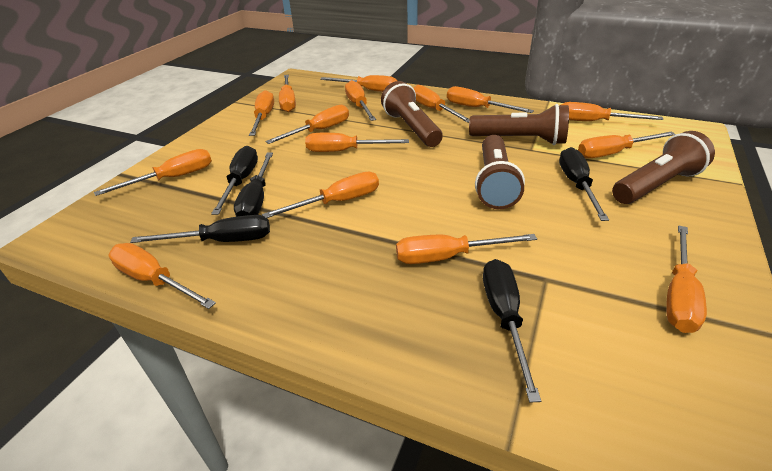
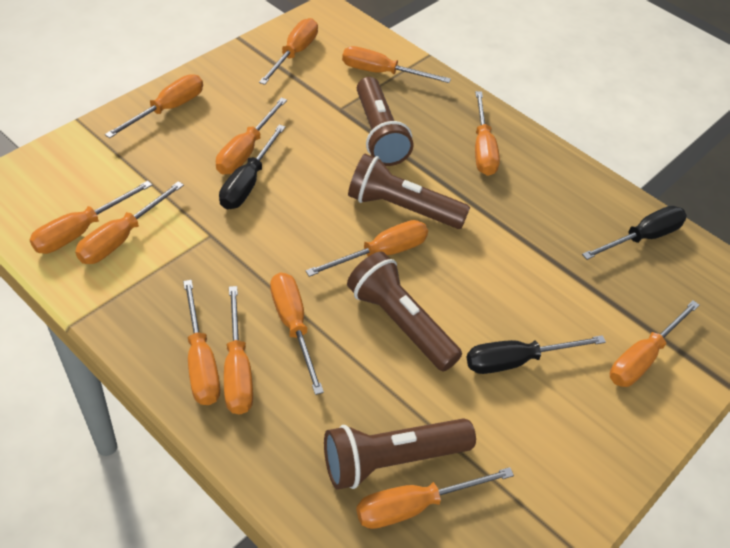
black screwdriver: 5 -> 3
orange screwdriver: 15 -> 13

